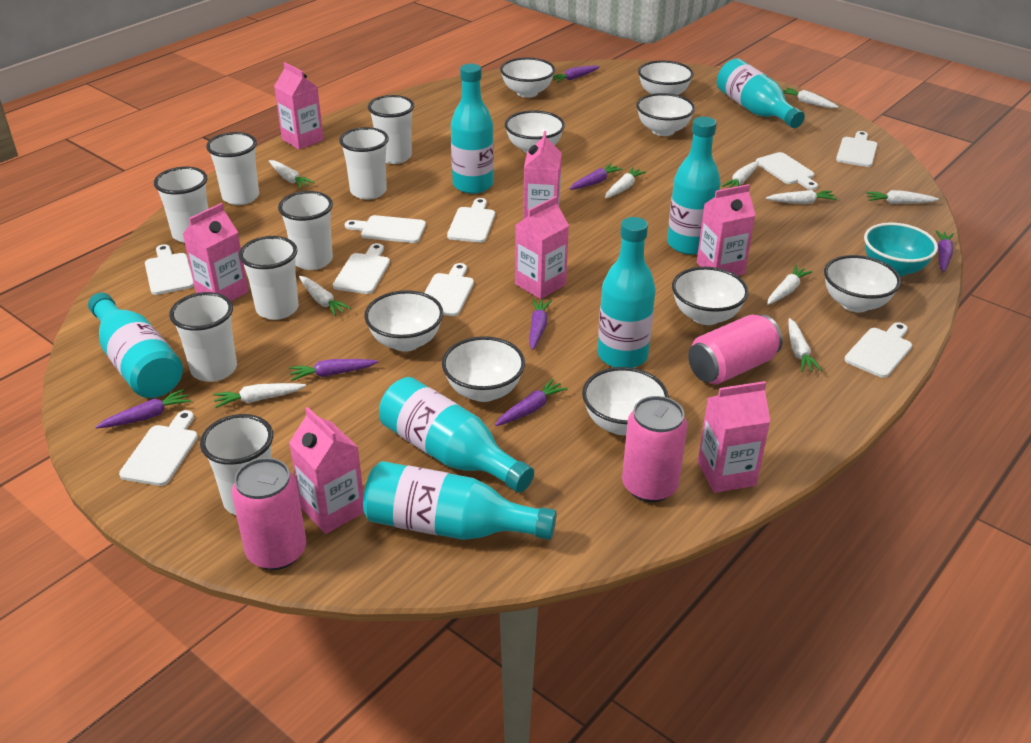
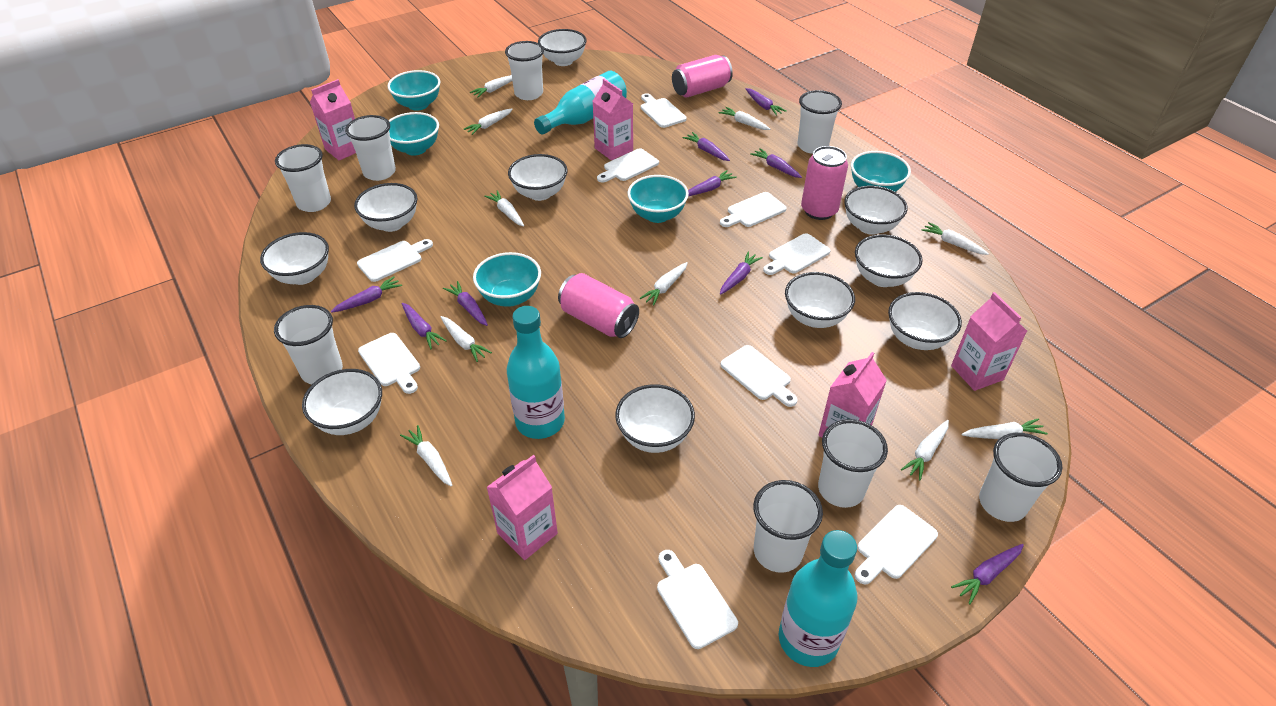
pink carton: 7 -> 5
purple carrot: 7 -> 9
turquoise bottle: 7 -> 3
turquoise bowl: 1 -> 5
white bowl: 9 -> 10

